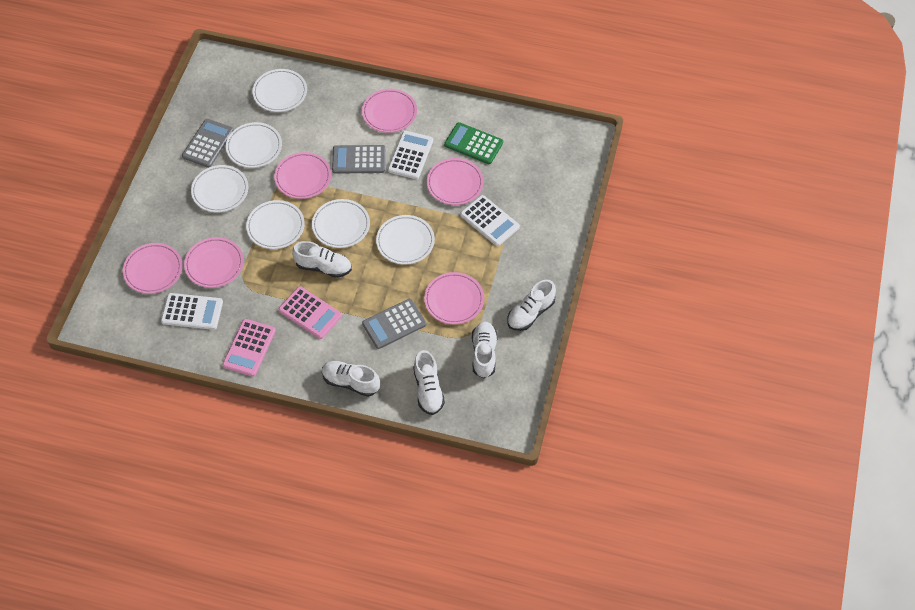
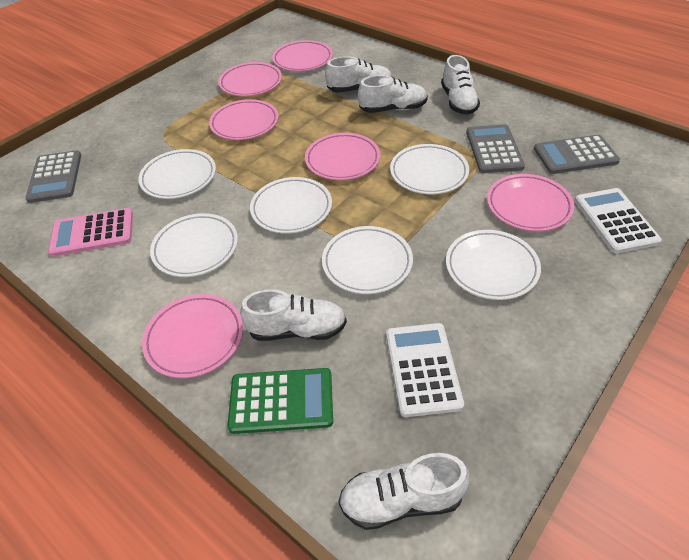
pink calculator: 2 -> 1
white calculator: 3 -> 2

